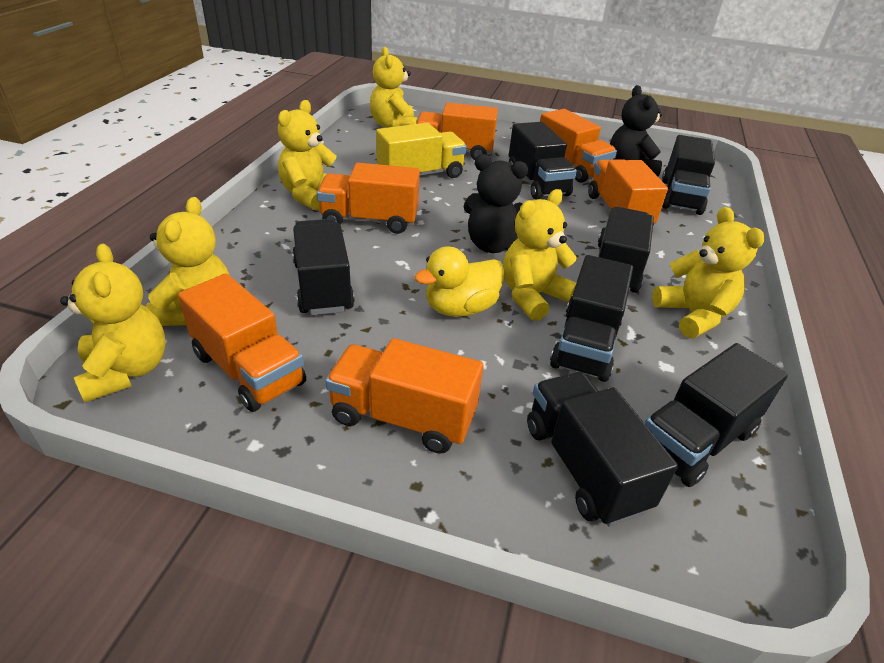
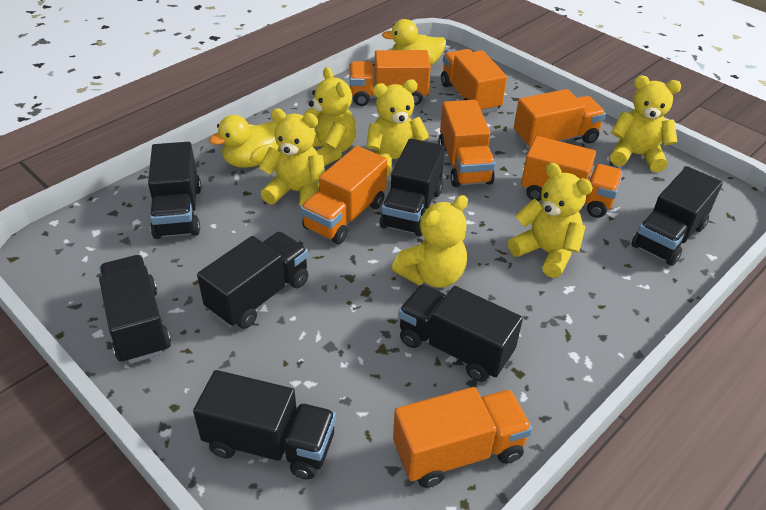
black teddy bear: 2 -> 0
orange truck: 6 -> 7
yellow duck: 1 -> 2
yellow truck: 1 -> 0

